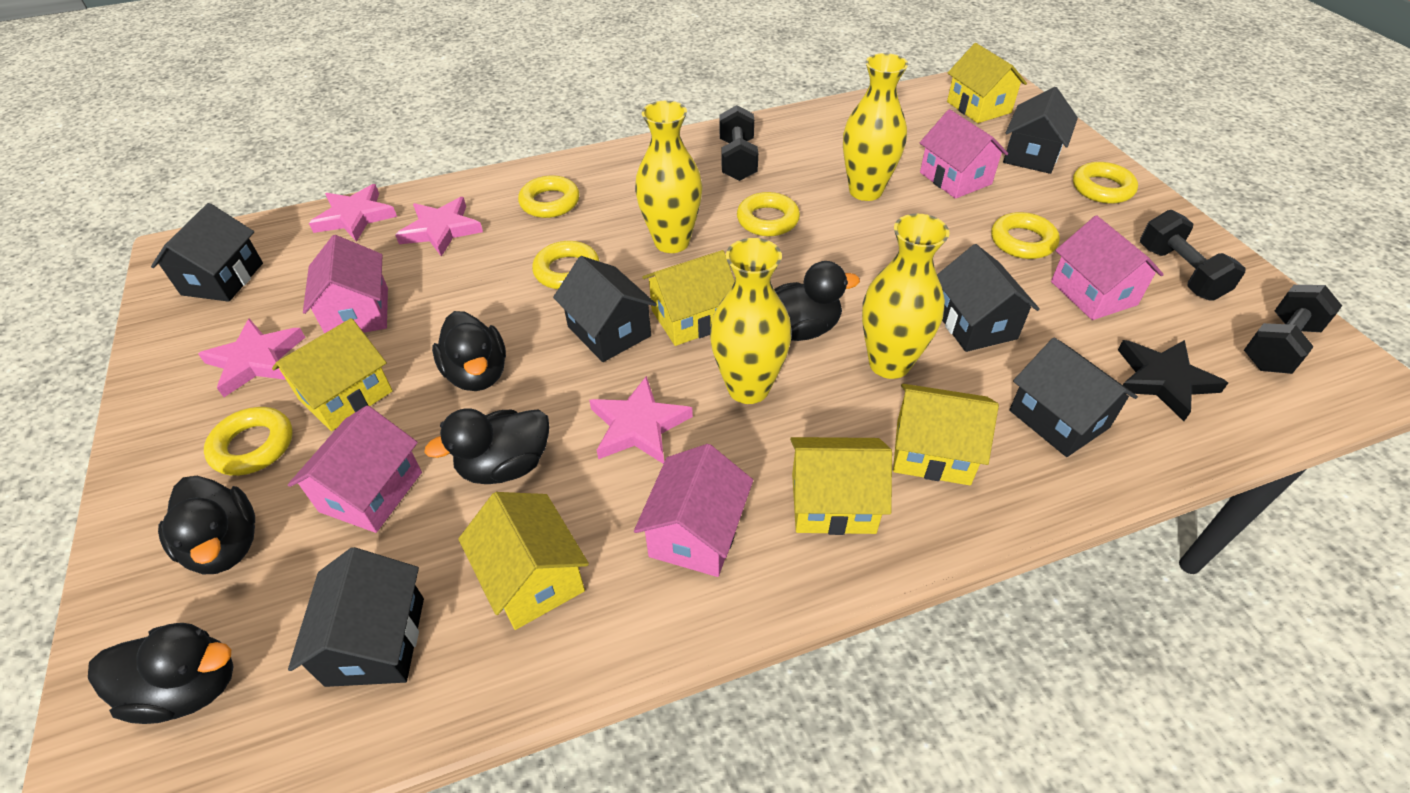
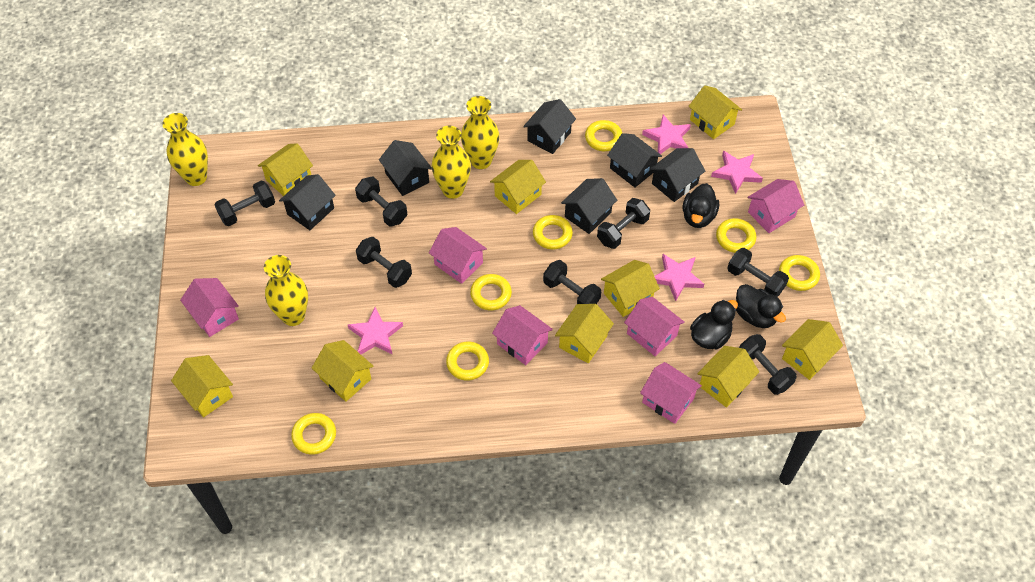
black duck: 5 -> 3
black dumbbell: 3 -> 7
black star: 1 -> 0
pink house: 5 -> 6
yellow house: 6 -> 9
yellow ring: 6 -> 7

